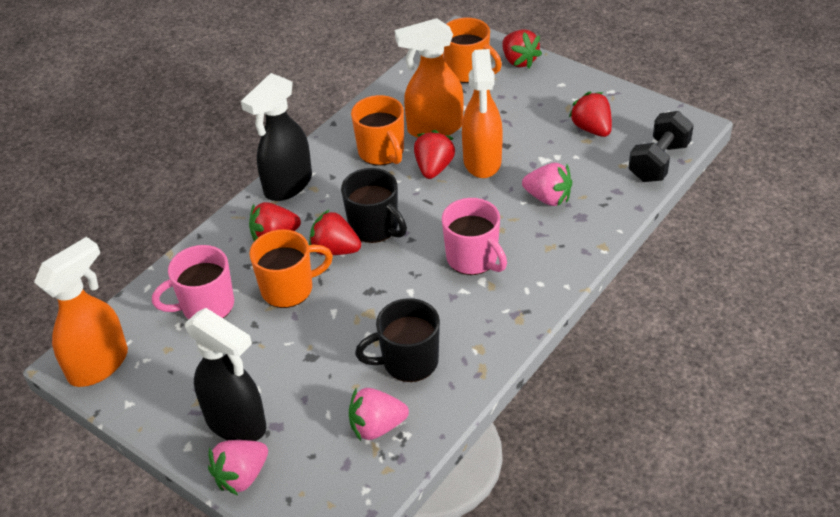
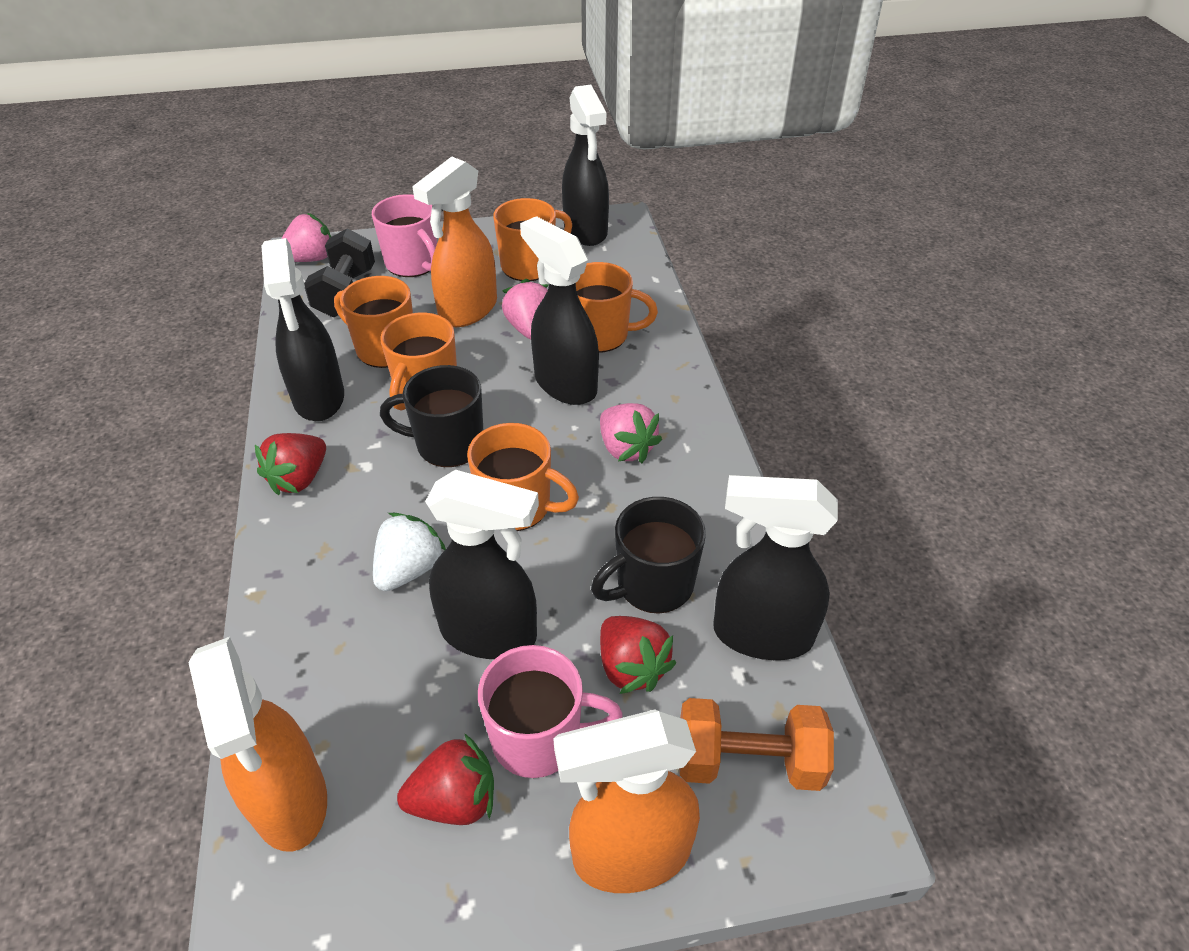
black spray bottle: 2 -> 5
orange dumbbell: 0 -> 1
orange mug: 3 -> 5
red strawberry: 5 -> 3
white strawberry: 0 -> 1

